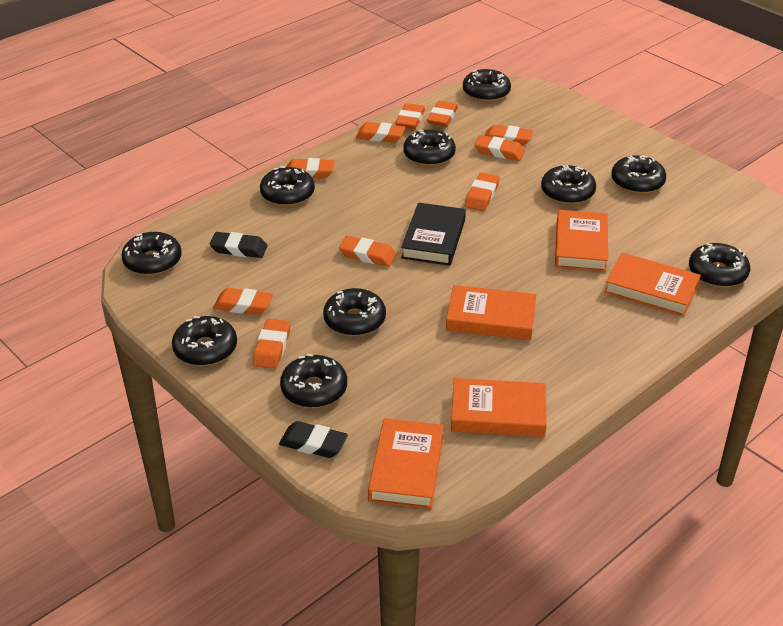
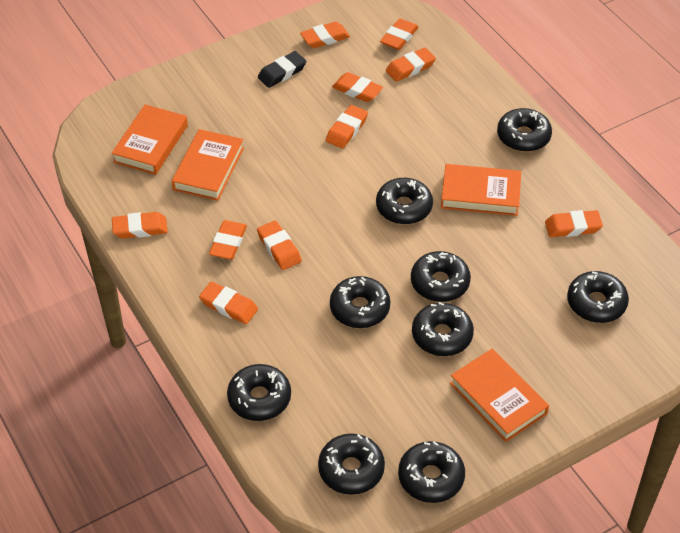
black book: 1 -> 0
black donut: 10 -> 9
black eraser: 2 -> 1
orange book: 5 -> 4

